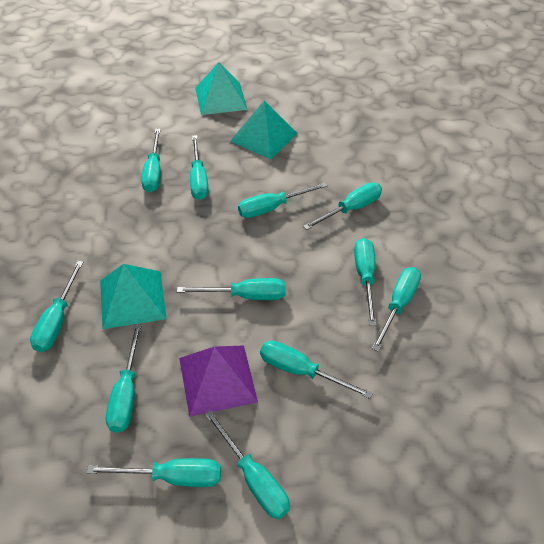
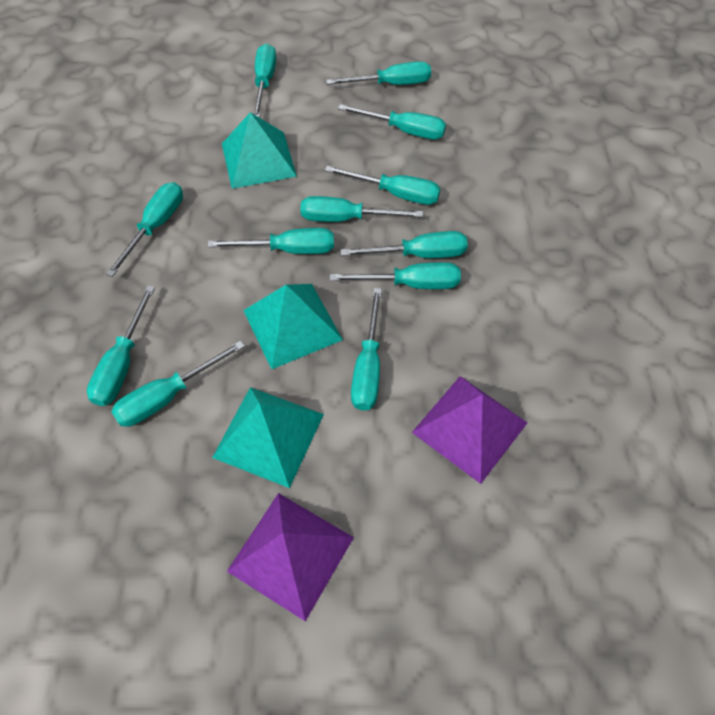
purple pyramid: 1 -> 2

